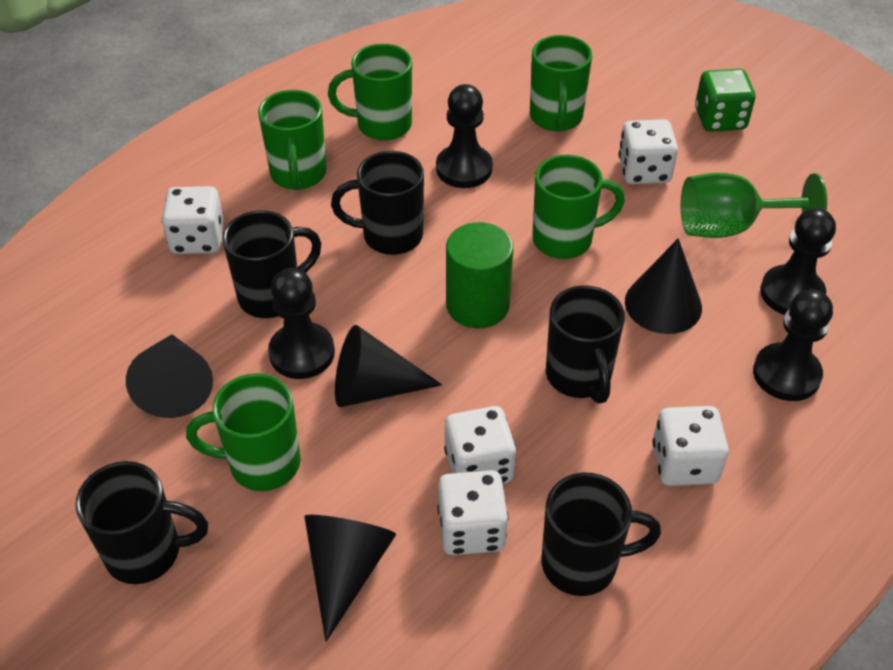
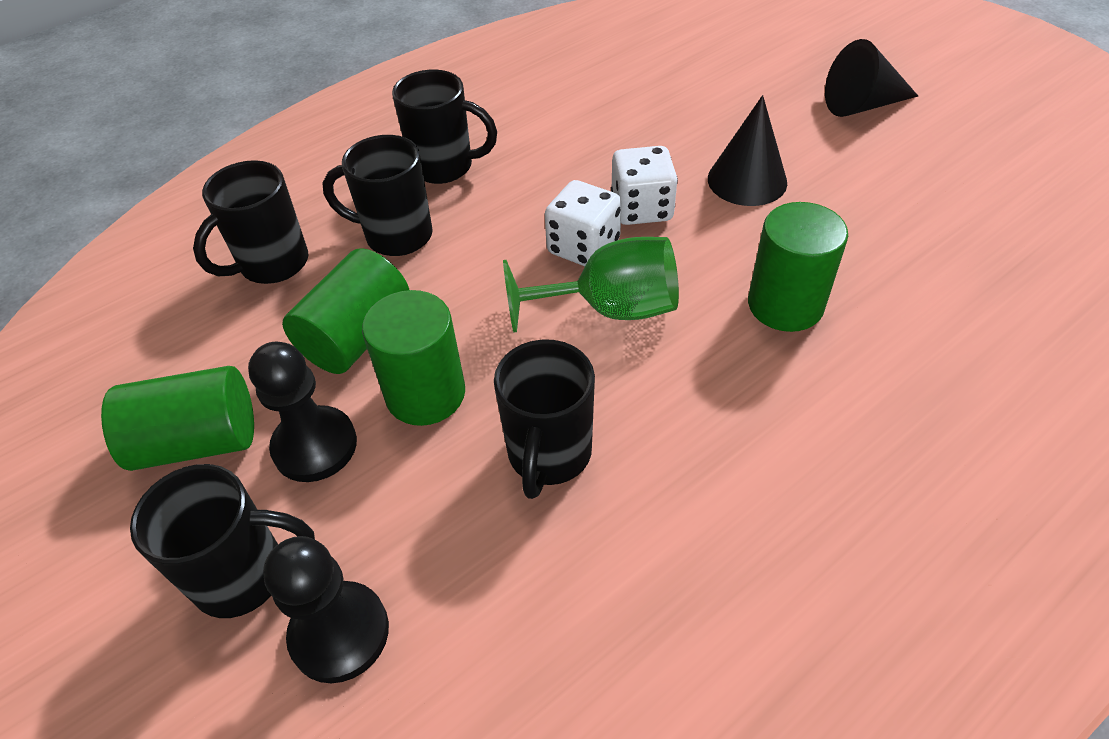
black cone: 4 -> 2
black pawn: 4 -> 2
green cylinder: 1 -> 4
green dice: 1 -> 0
green mug: 5 -> 0
white dice: 5 -> 2

